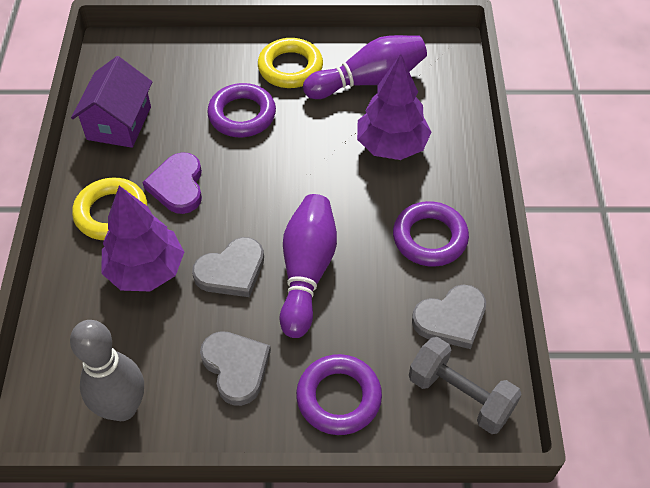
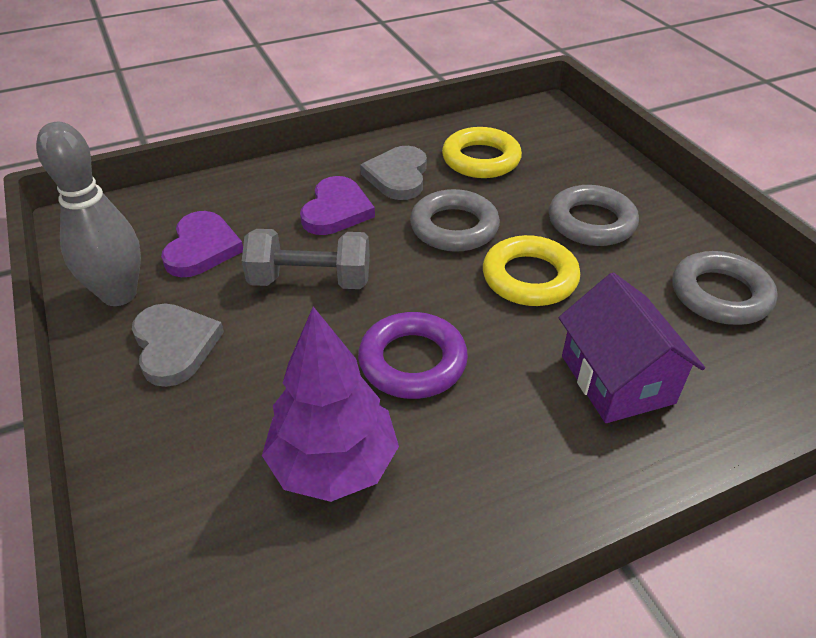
grey heart: 3 -> 2
grey ring: 0 -> 3
purple bowling pin: 2 -> 0
purple heart: 1 -> 2
purple ring: 3 -> 1
purple tree: 2 -> 1

